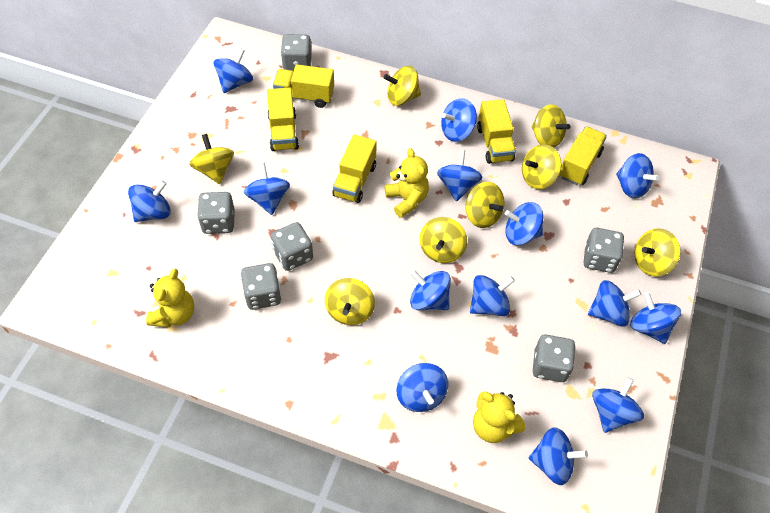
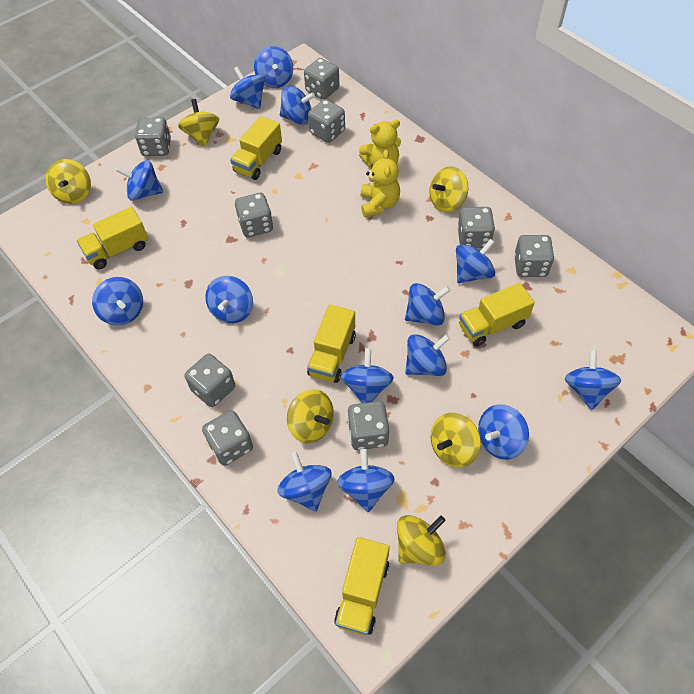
grey dice: 6 -> 9
yellow spinning top: 8 -> 6
yellow teddy bear: 3 -> 2

